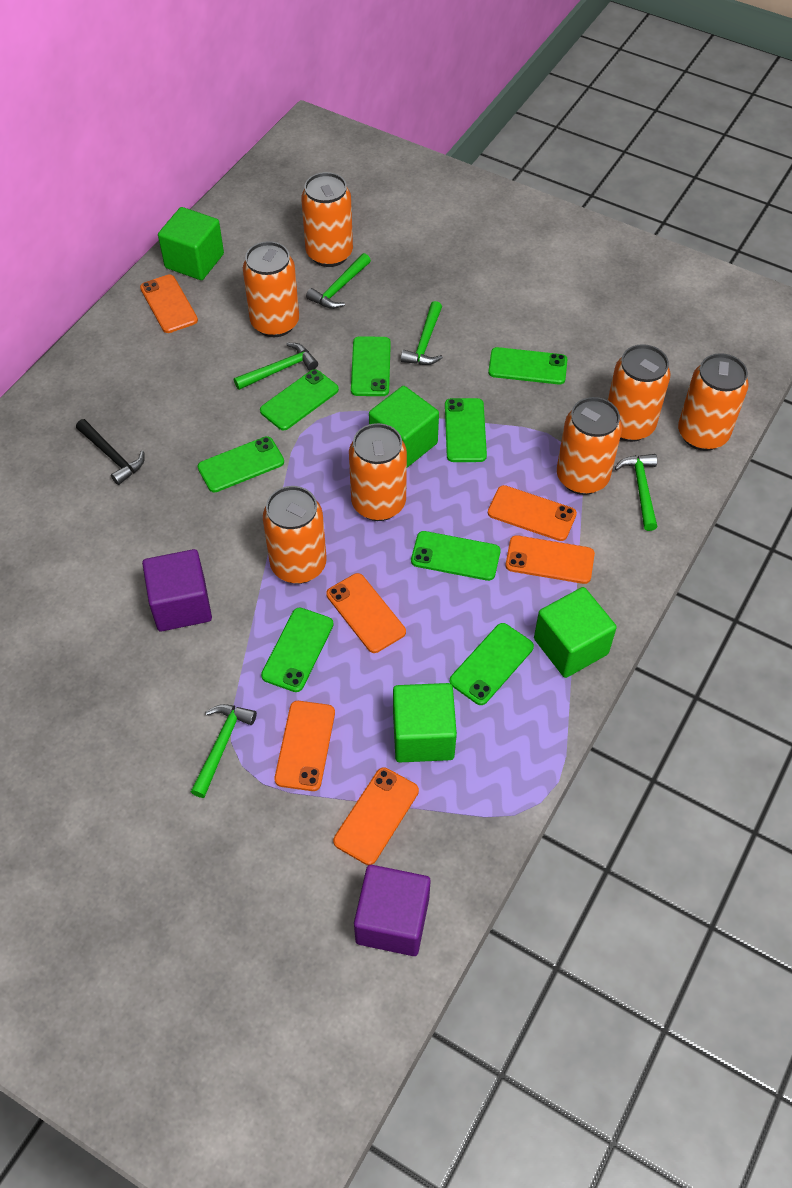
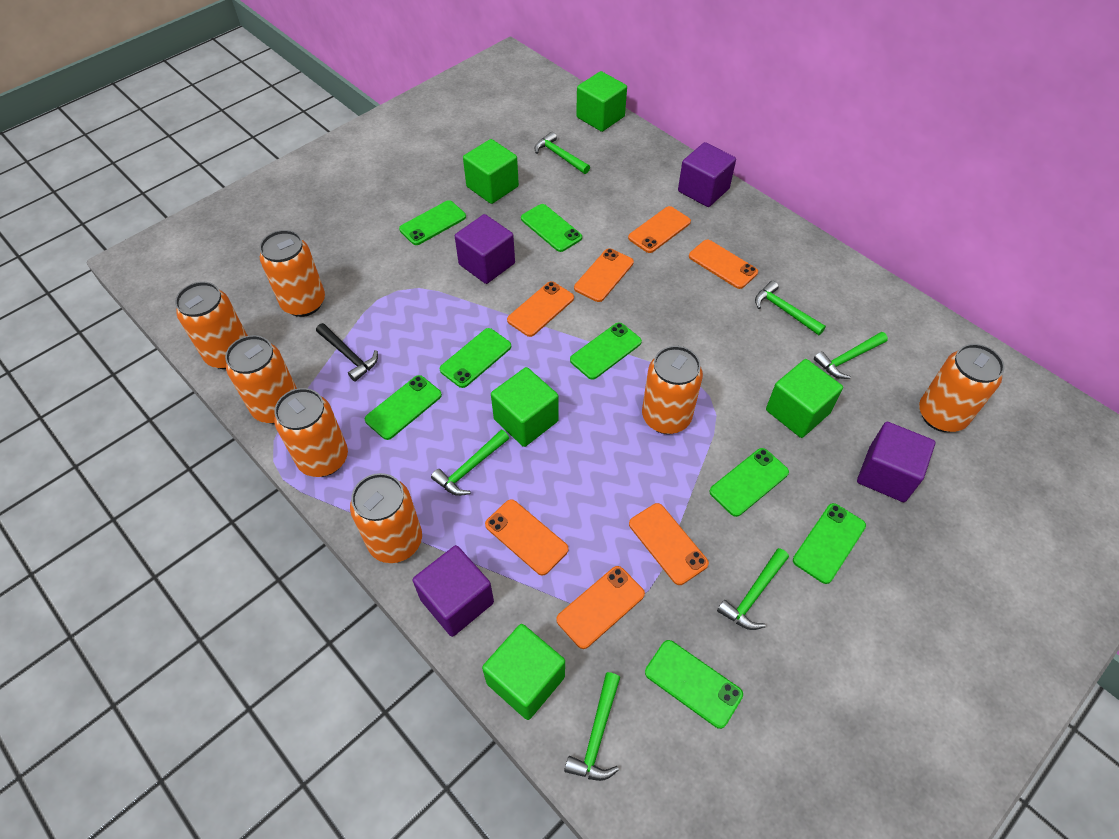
green cube: 4 -> 5
green hammer: 5 -> 6
orange phone: 6 -> 7
purple cube: 2 -> 4

